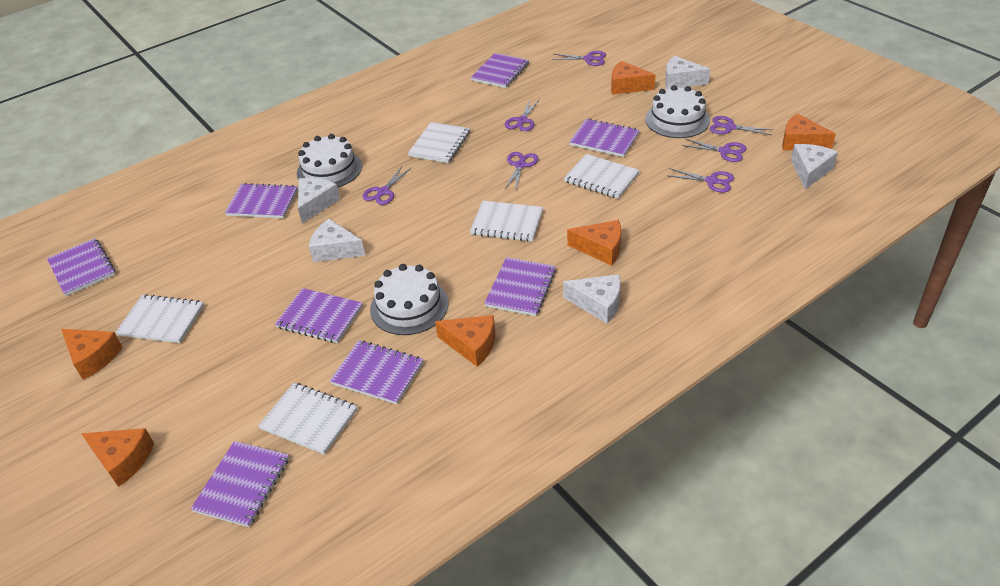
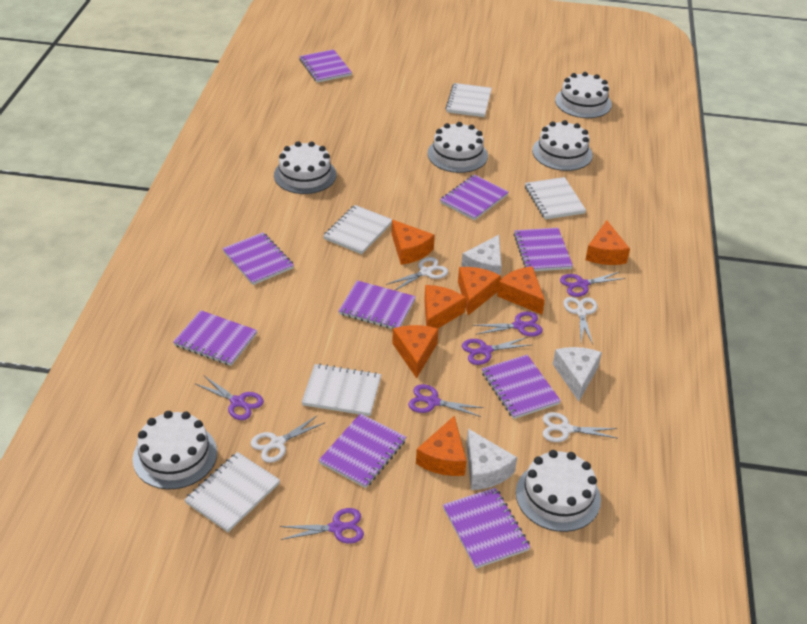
orange cheese: 6 -> 7
purple notebook: 8 -> 9
purple scissors: 7 -> 6
white cake: 3 -> 6
white cheese: 5 -> 3
white scissors: 0 -> 4

